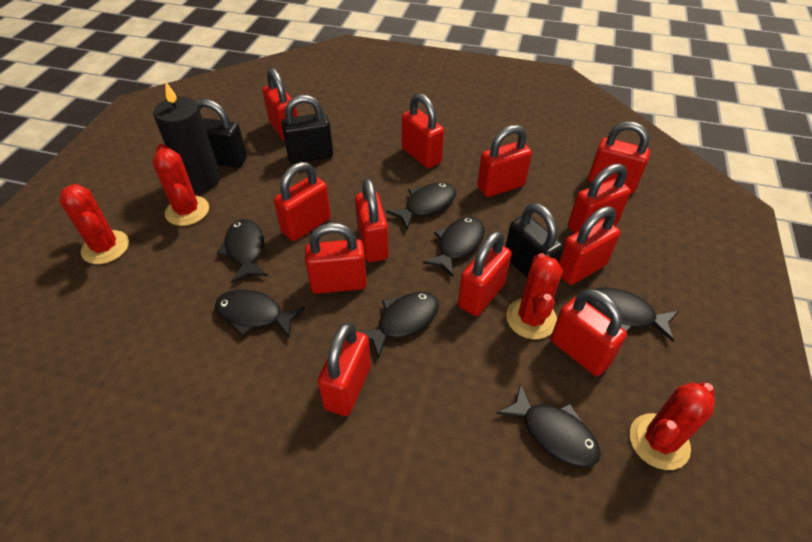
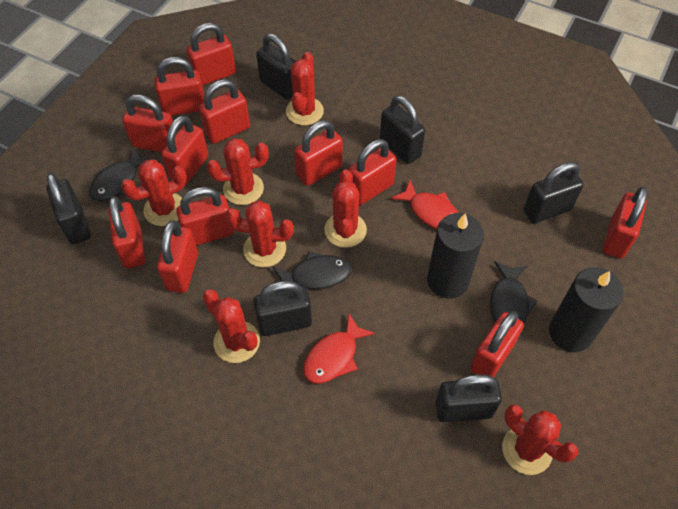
black candle: 1 -> 2
black fish: 7 -> 3
black padlock: 3 -> 6
red cactus: 4 -> 7
red fish: 0 -> 2

